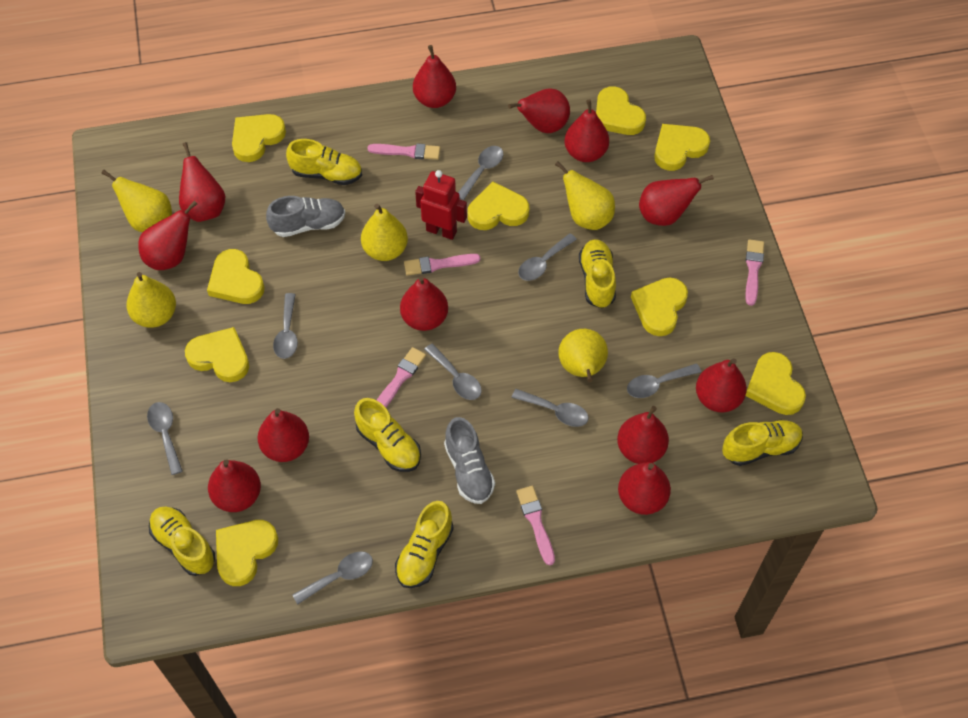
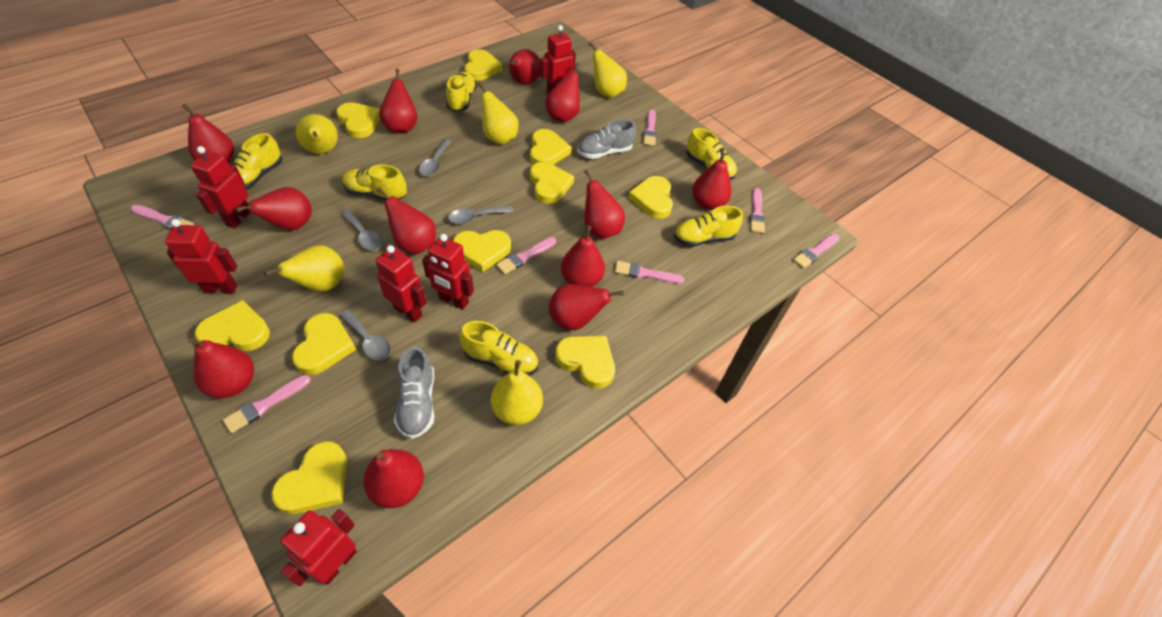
grey spoon: 8 -> 4
pink brush: 5 -> 7
red robot: 1 -> 6
yellow heart: 9 -> 10

